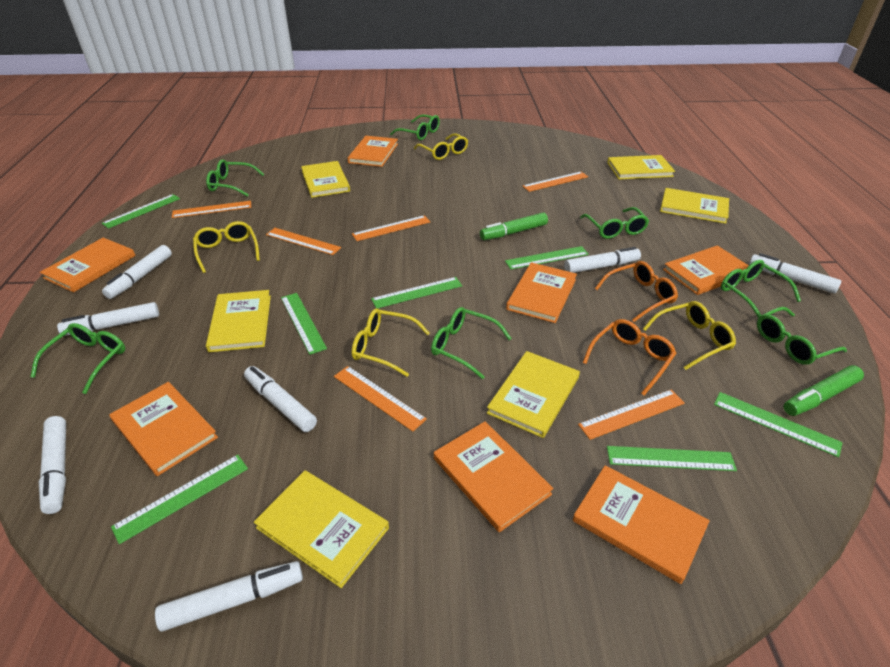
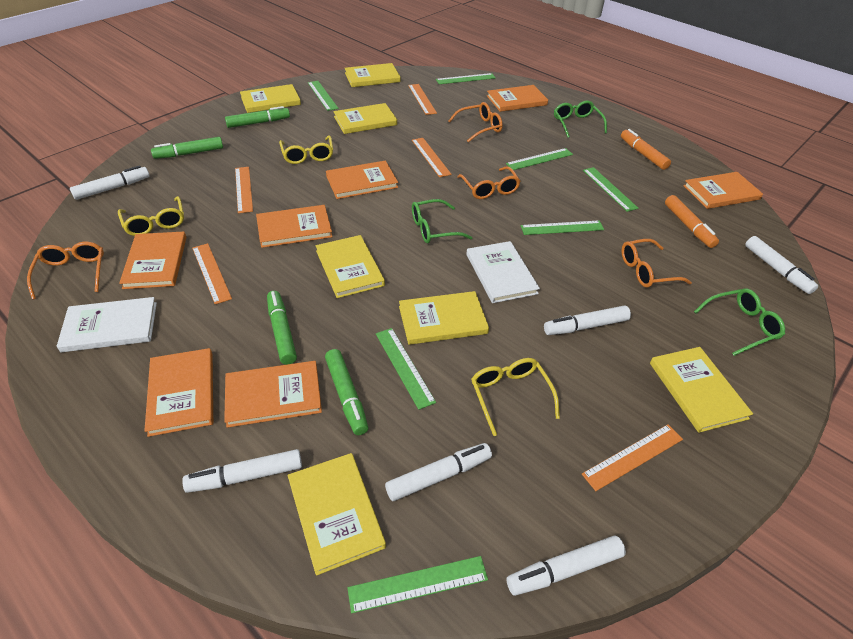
green glasses: 7 -> 3
green marker: 2 -> 4
orange glasses: 2 -> 4
orange marker: 0 -> 2
orange ruler: 6 -> 5
white book: 0 -> 2
white marker: 7 -> 6
yellow book: 6 -> 7
yellow glasses: 4 -> 3

